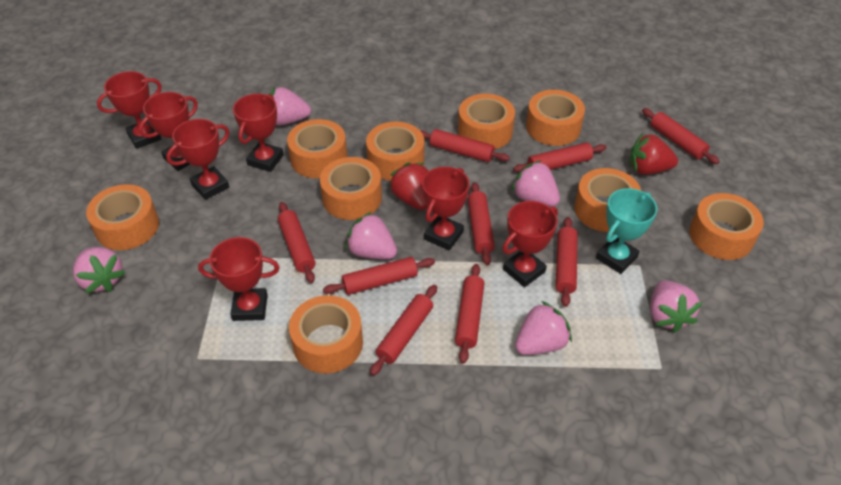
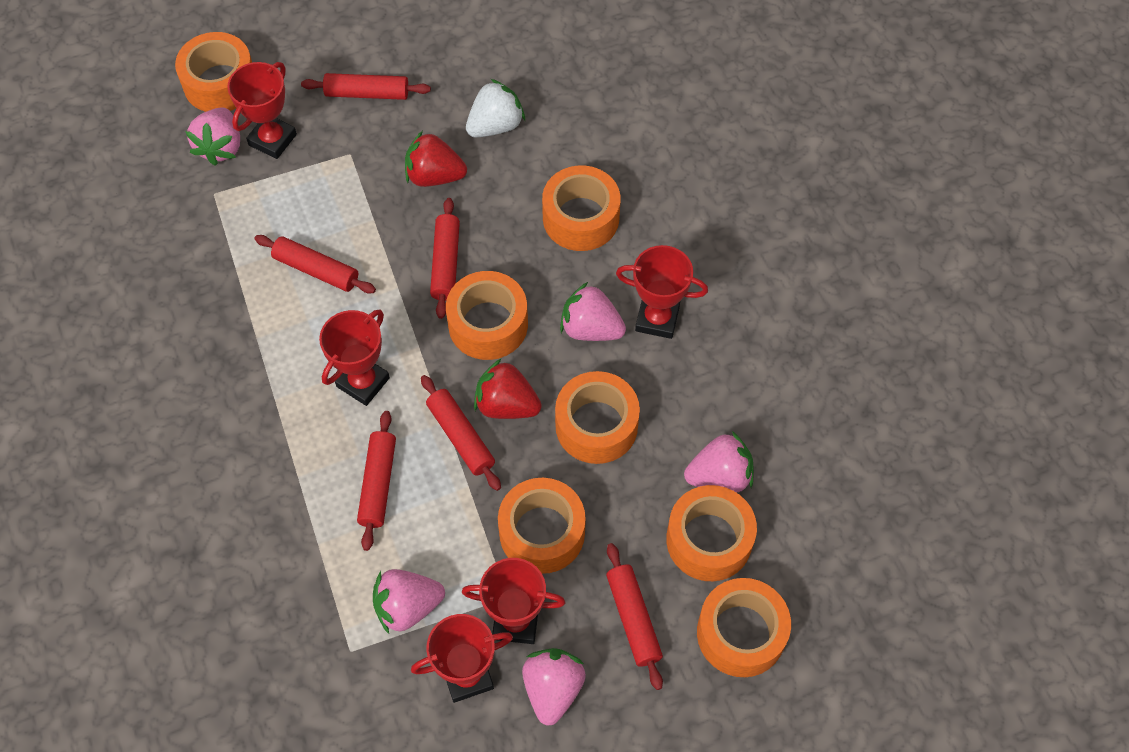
orange tape: 9 -> 7
pink strawberry: 6 -> 5
red rolling pin: 9 -> 6
red trophy: 7 -> 5
turquoise trophy: 1 -> 0
white strawberry: 0 -> 1

